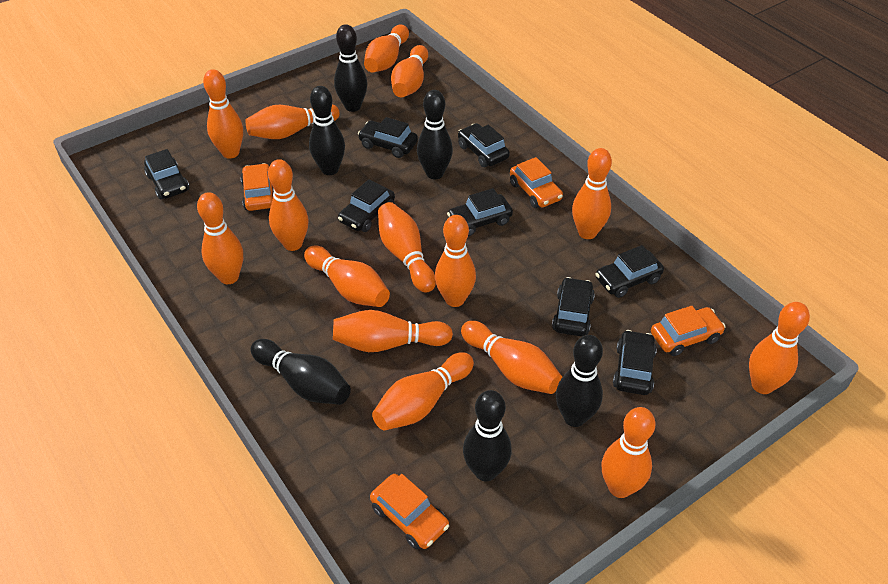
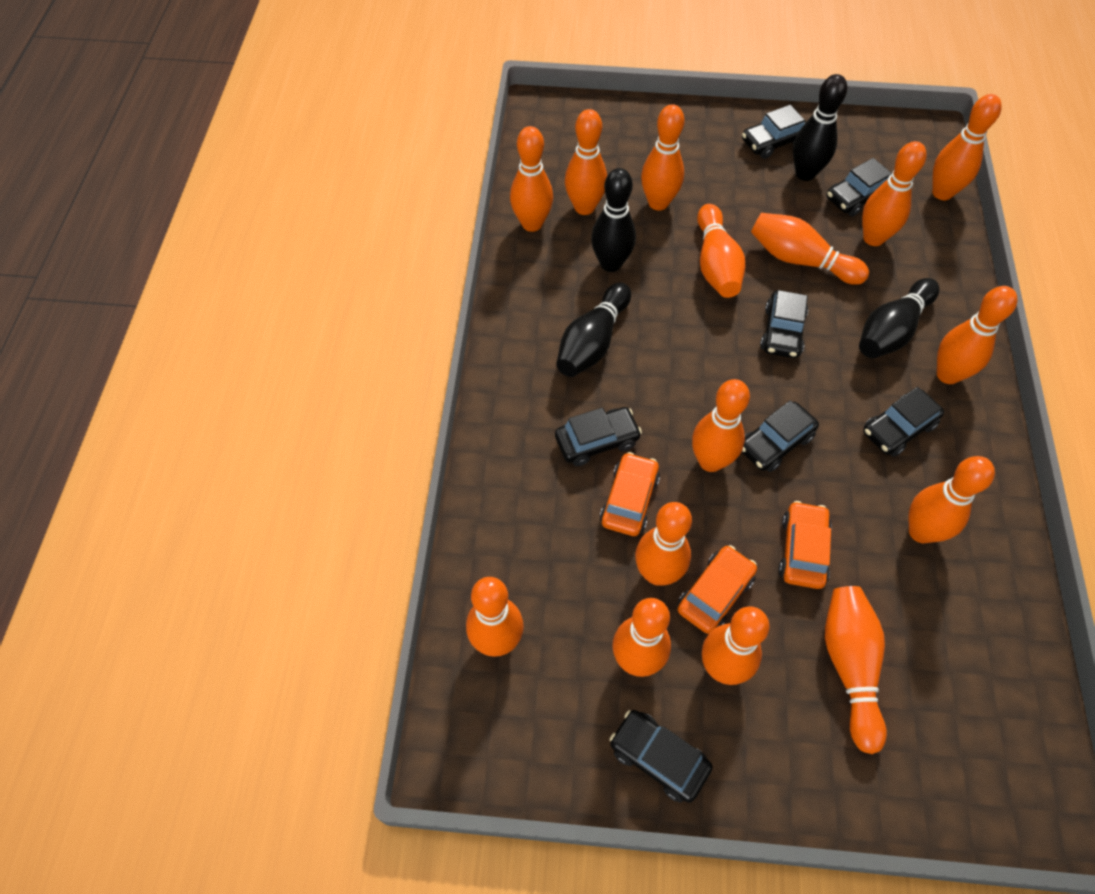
black bowling pin: 6 -> 4
black car: 8 -> 7
orange car: 4 -> 3

